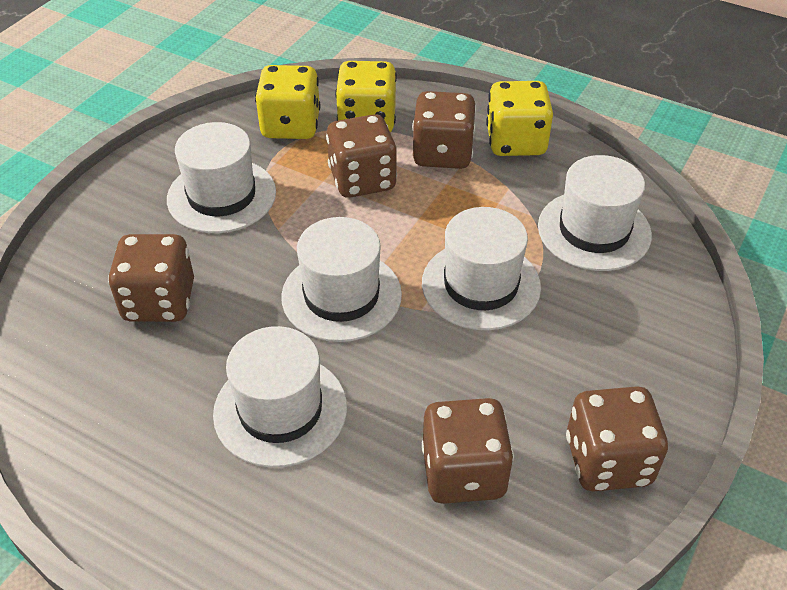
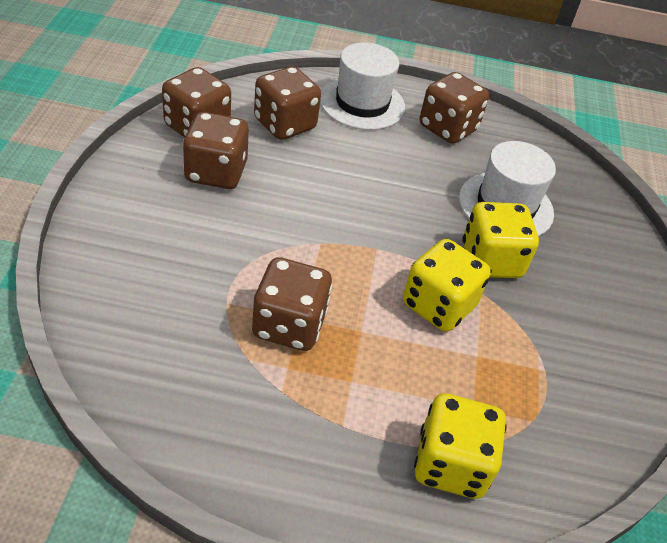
white hat: 5 -> 2

